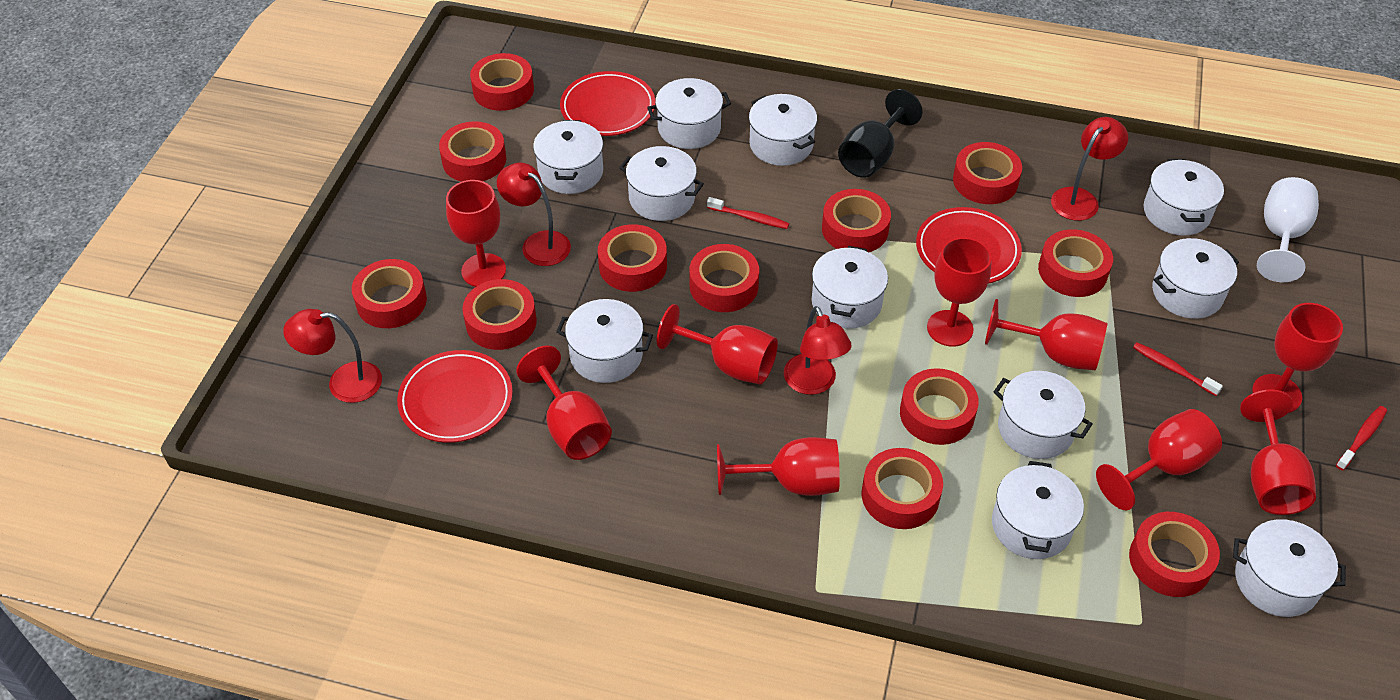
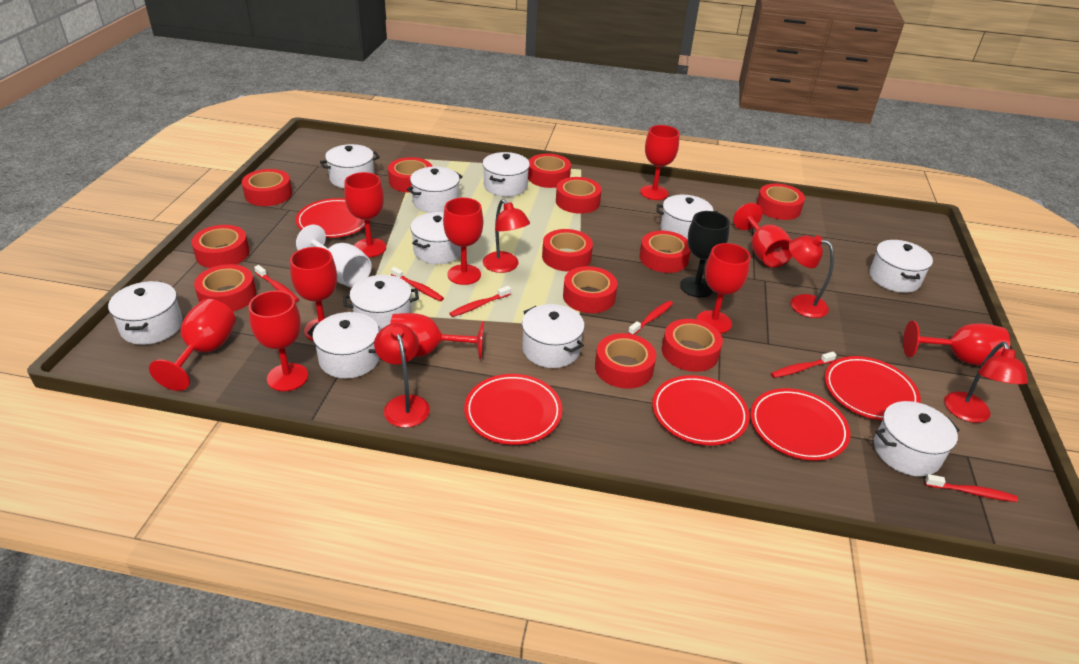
red goblet: 9 -> 10
red plate: 3 -> 5
red toothbrush: 3 -> 6

